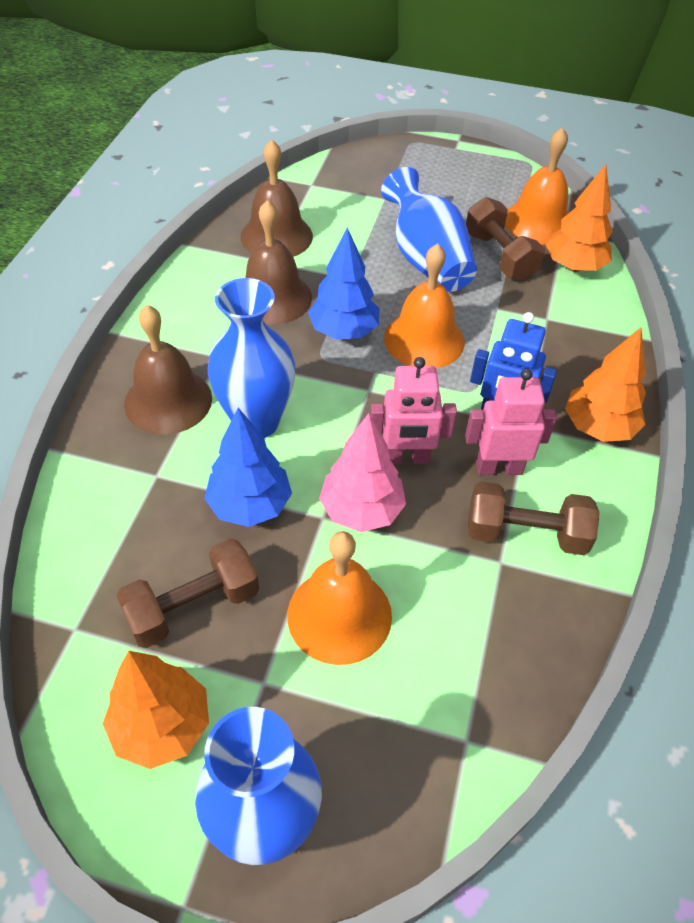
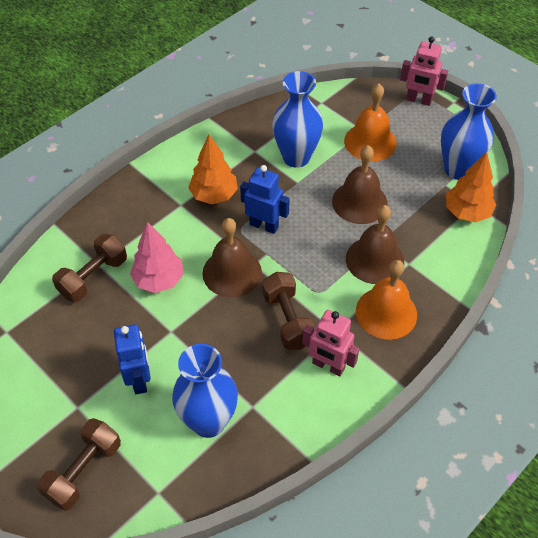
blue robot: 1 -> 2
blue tree: 2 -> 0
orange bell: 3 -> 2
orange tree: 3 -> 2

